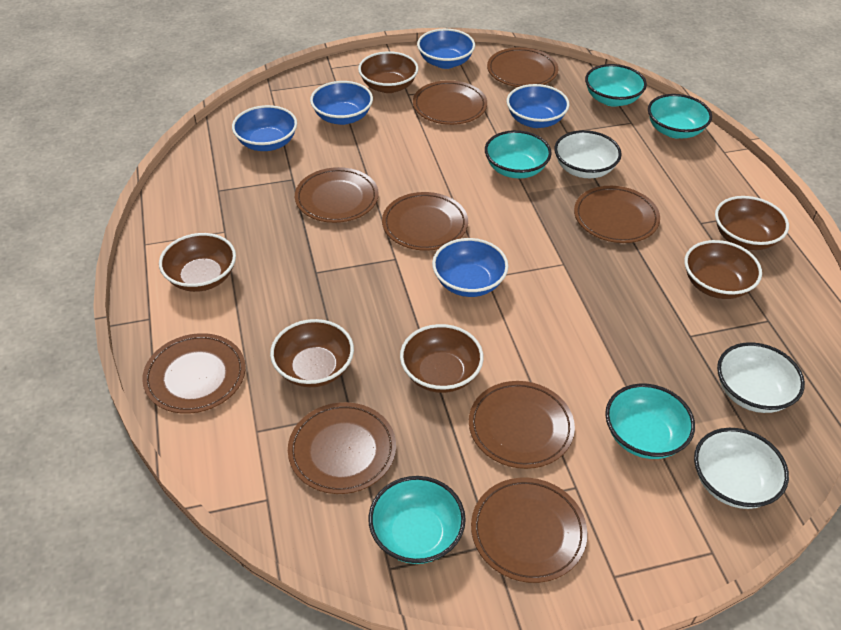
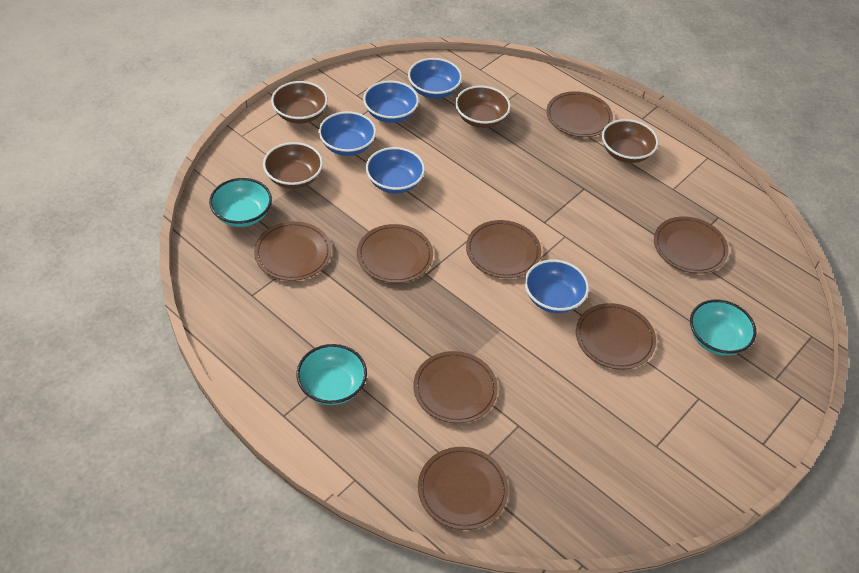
brown bowl: 6 -> 4
brown plate: 9 -> 8
turquoise bowl: 5 -> 3
white bowl: 3 -> 0

